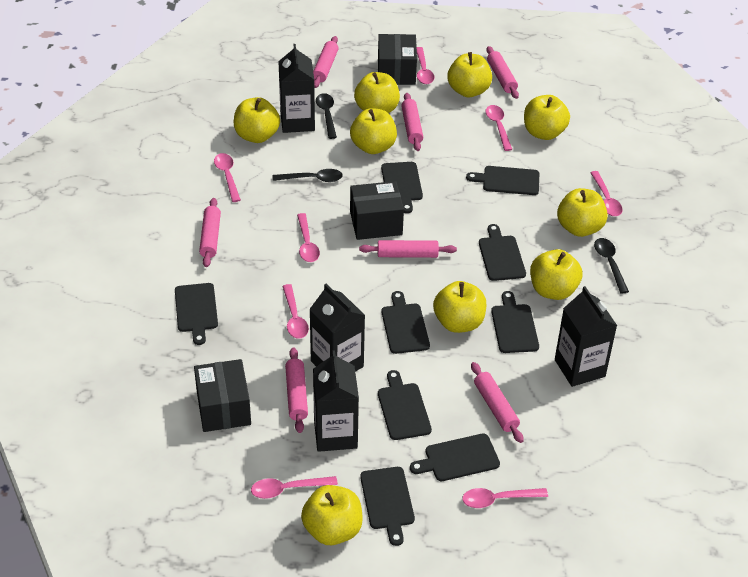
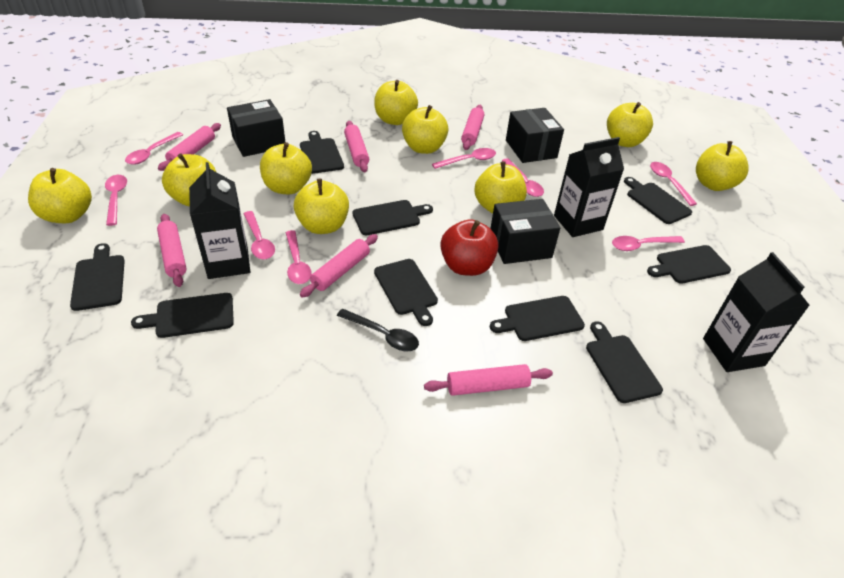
black carton: 4 -> 3
black spoon: 3 -> 1
pink rolling pin: 7 -> 6
red apple: 0 -> 1

